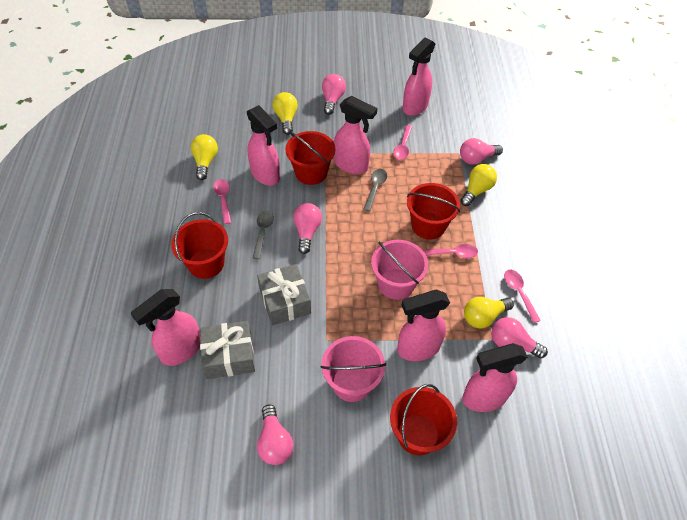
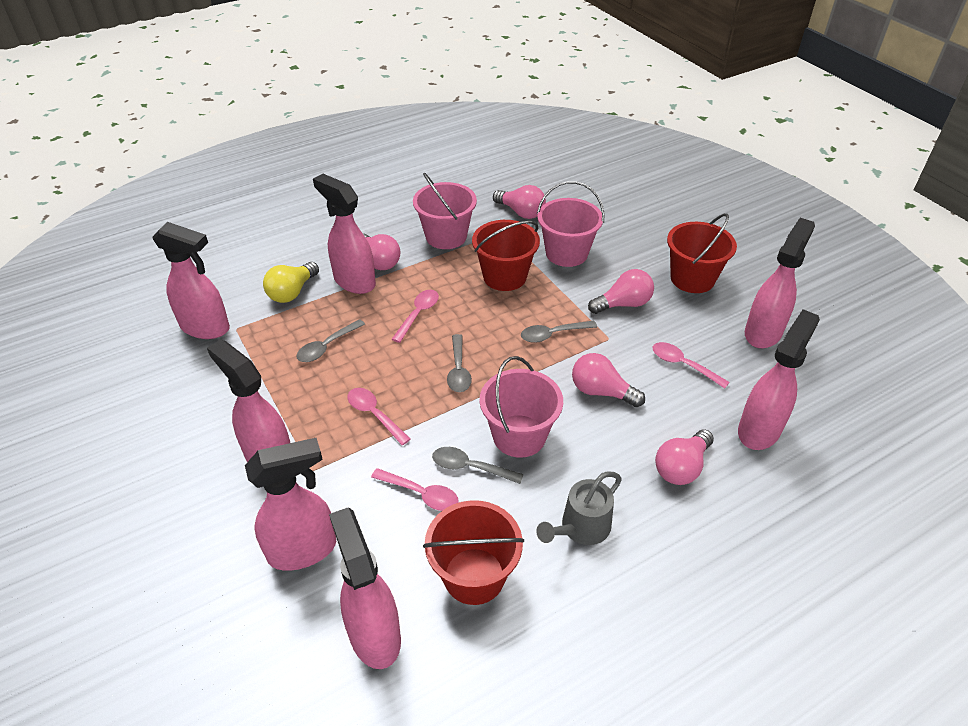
grey gift: 2 -> 0
grey spoon: 2 -> 4
grey watering can: 0 -> 1
pink bucket: 2 -> 3
pink spray bottle: 6 -> 7
red bucket: 4 -> 3
yellow light bulb: 4 -> 1

